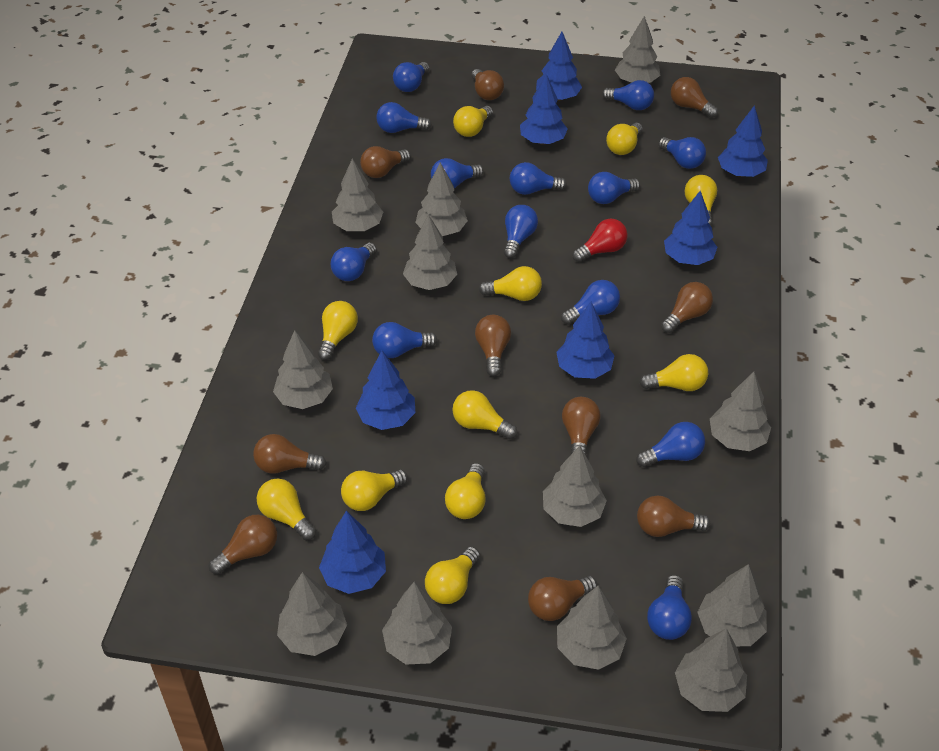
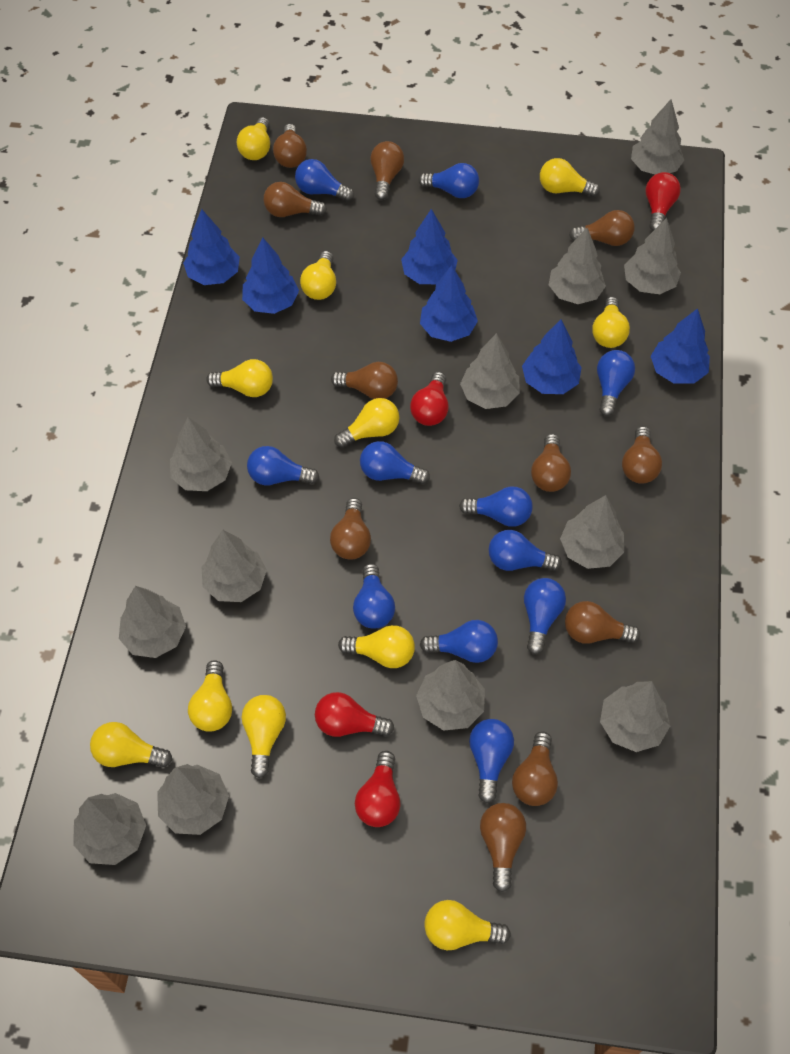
blue light bulb: 13 -> 11
blue tree: 7 -> 6
brown light bulb: 10 -> 11
red light bulb: 1 -> 4

